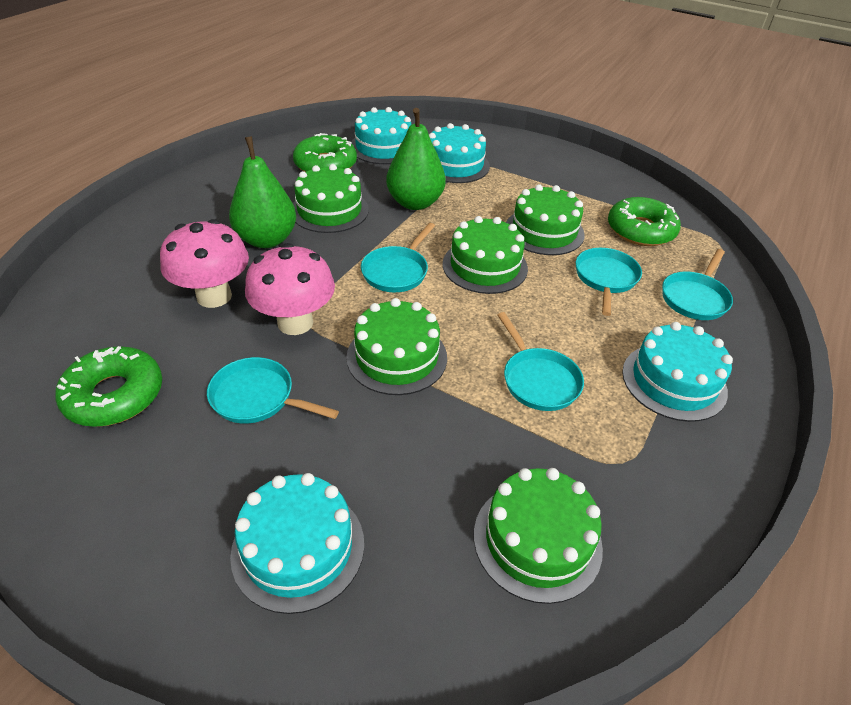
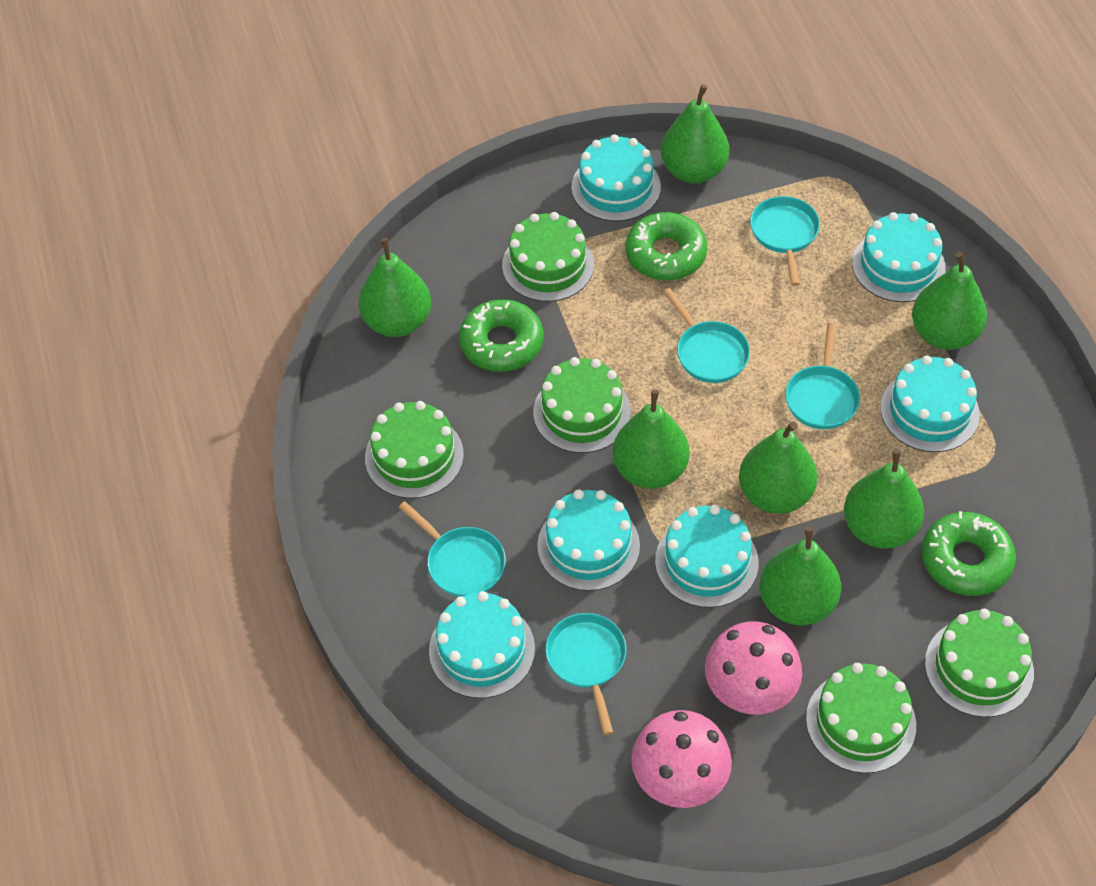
green pear: 2 -> 7
turquoise cake: 4 -> 6

